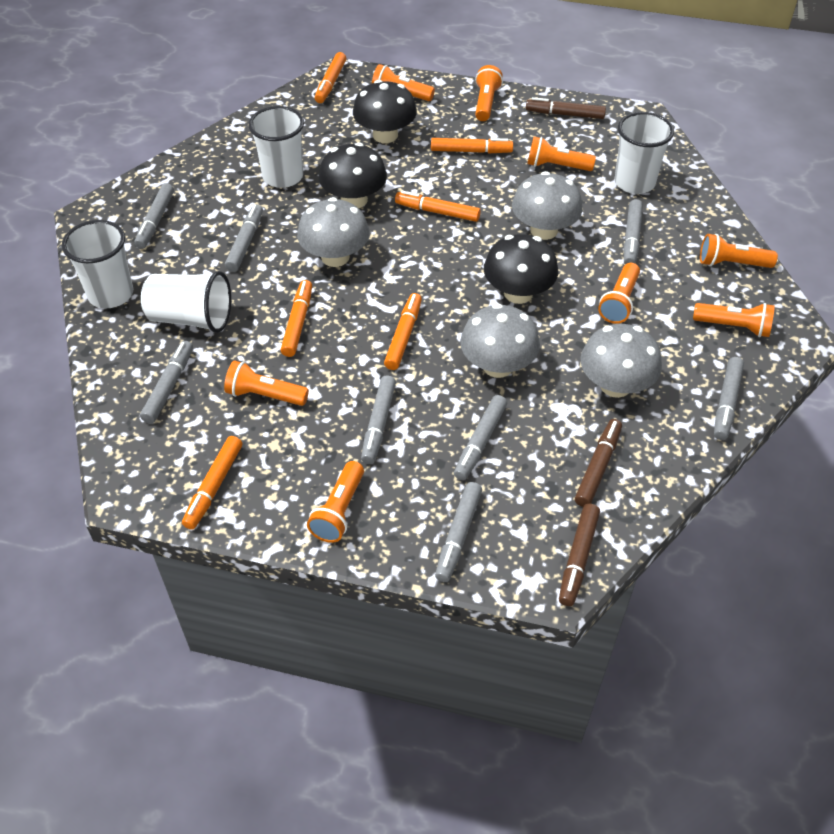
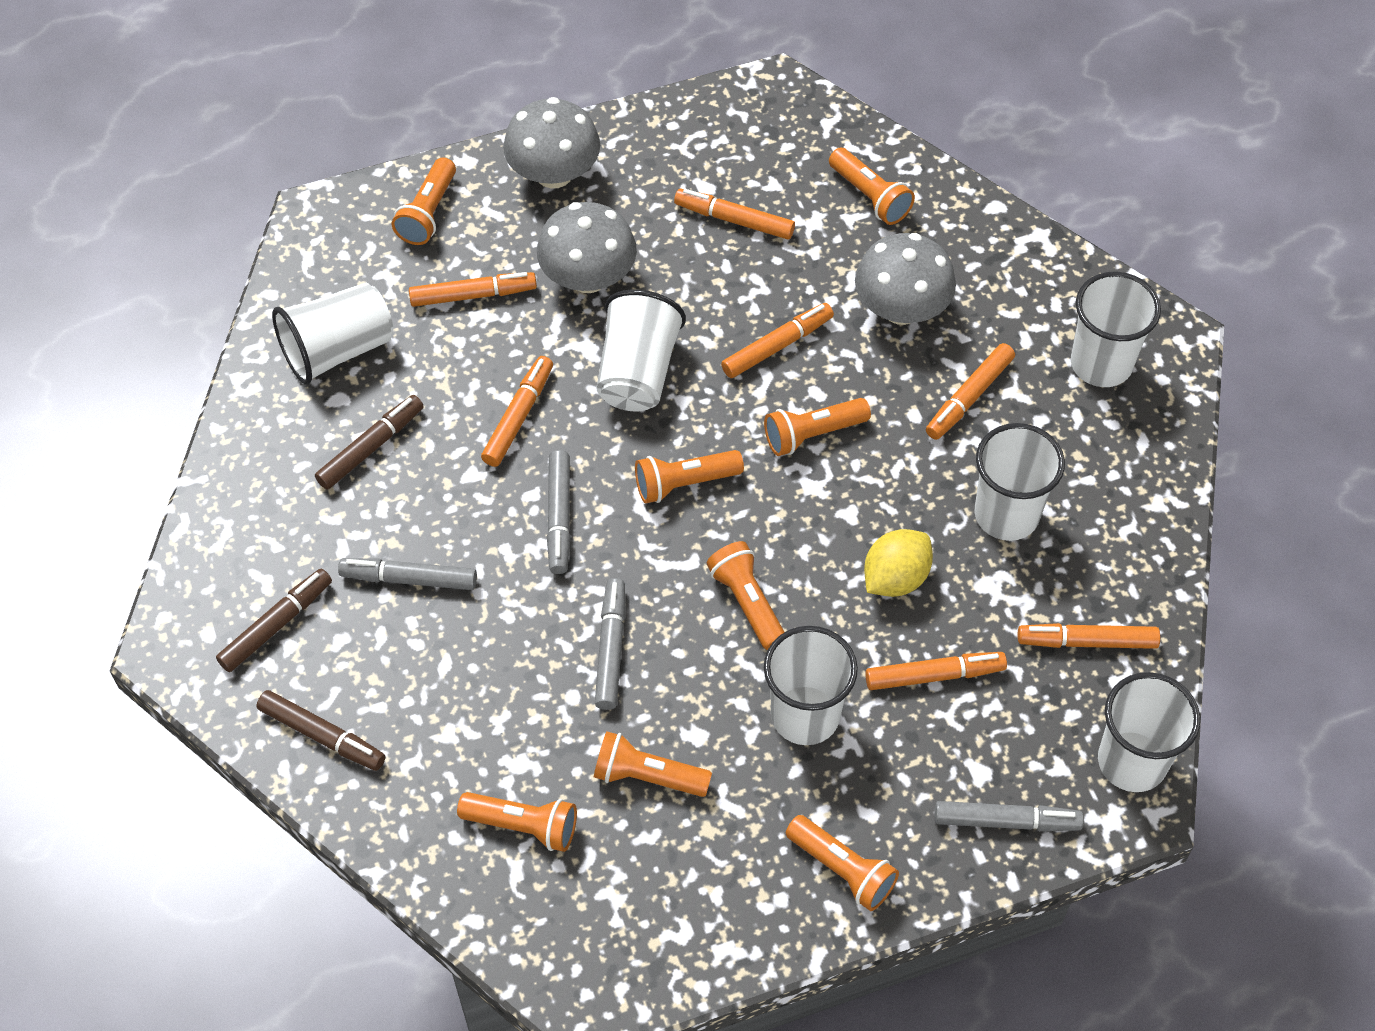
black mushroom: 3 -> 0
grey marker: 8 -> 4
grey mushroom: 4 -> 3
orange marker: 6 -> 7
white cup: 4 -> 6
yellow lemon: 0 -> 1

